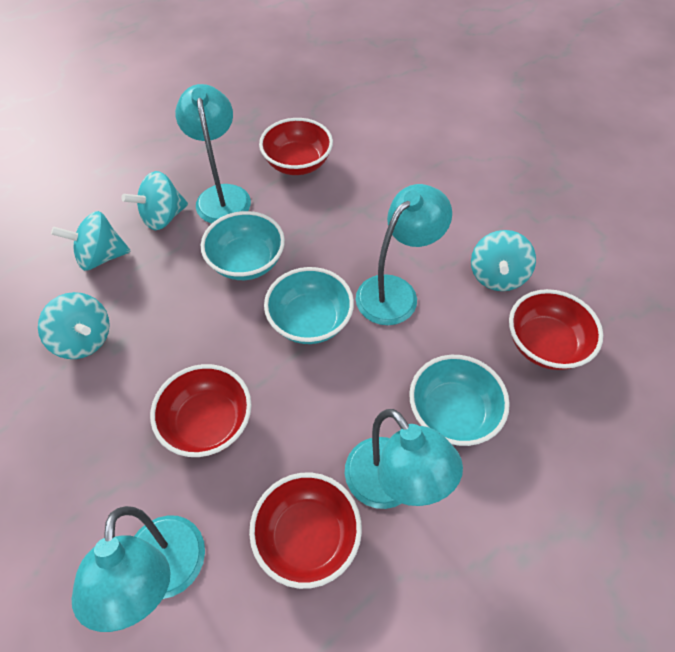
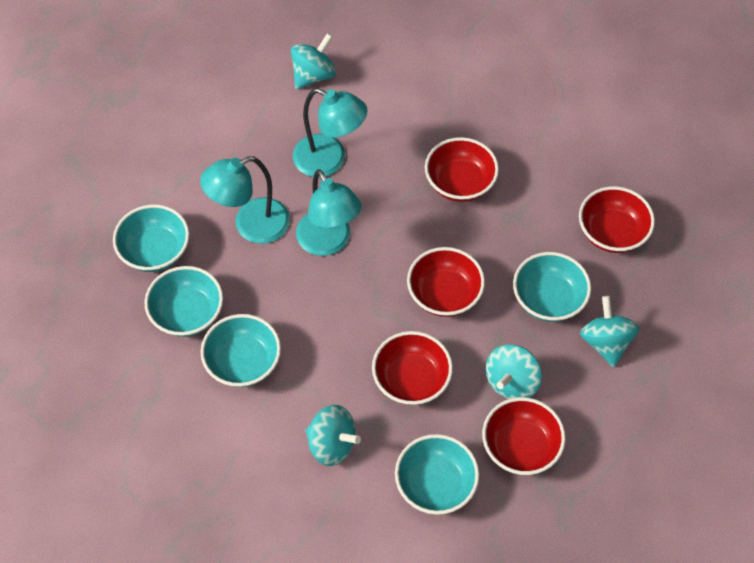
red bowl: 4 -> 5
turquoise bowl: 3 -> 5
turquoise lamp: 4 -> 3

